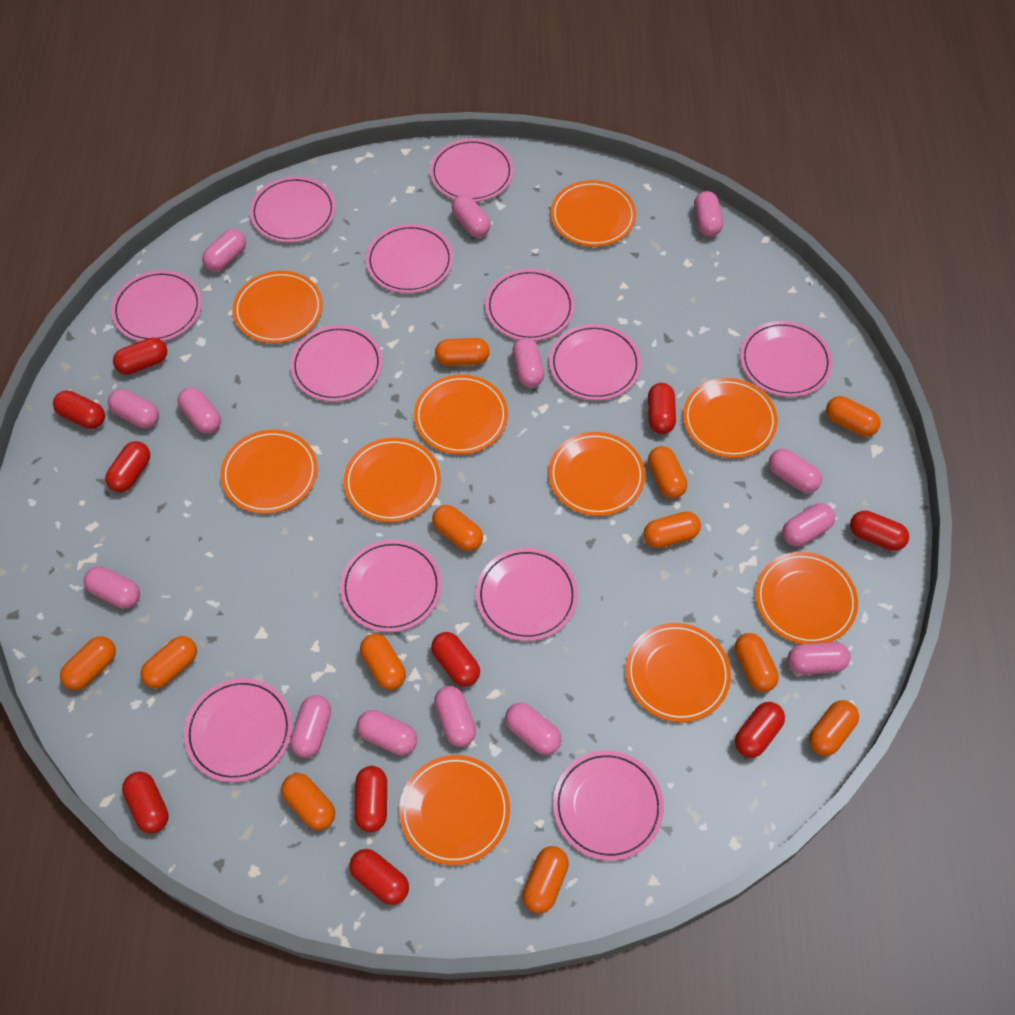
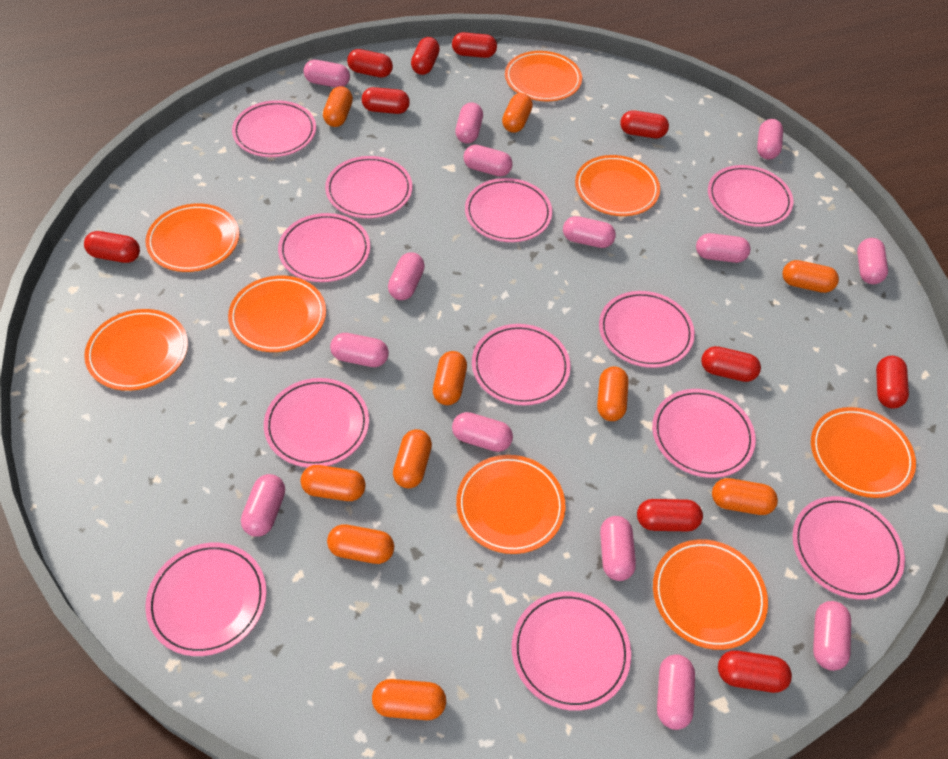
orange capsule: 12 -> 10
orange plate: 10 -> 8

